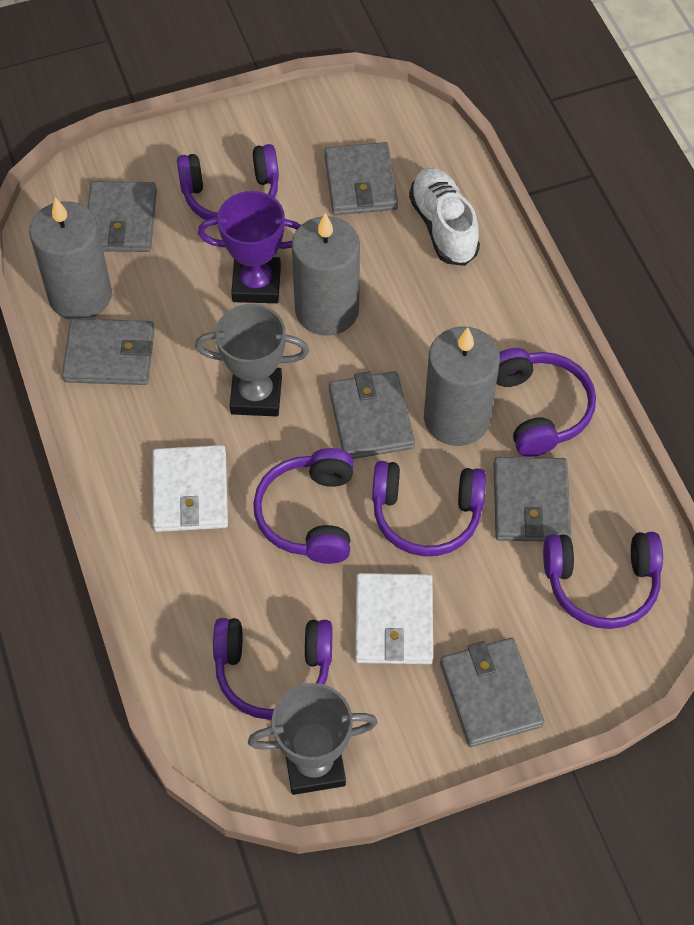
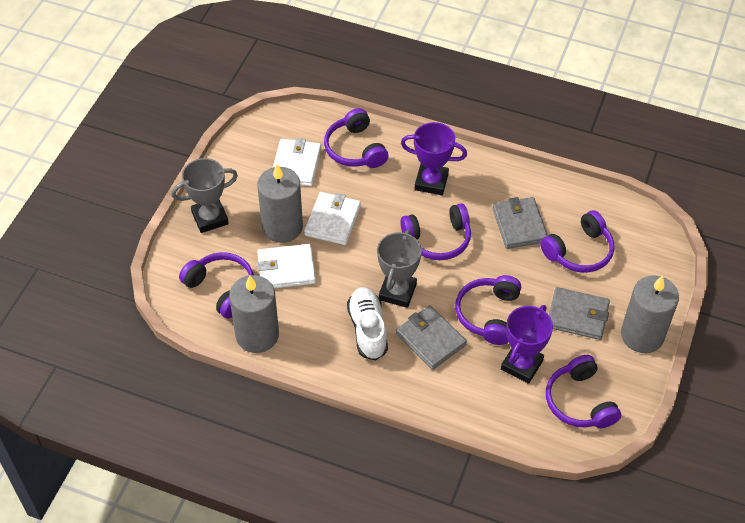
grey wallet: 6 -> 3
purple trophy: 1 -> 2
white wallet: 2 -> 3

